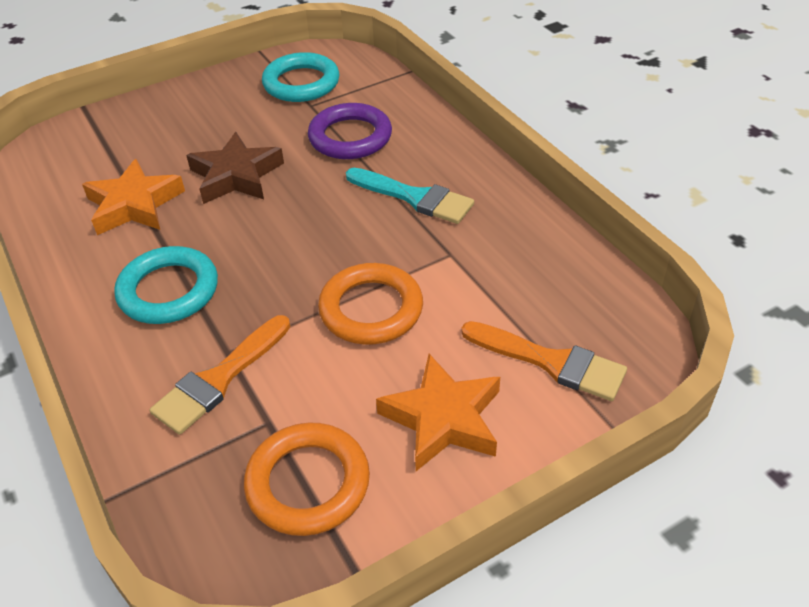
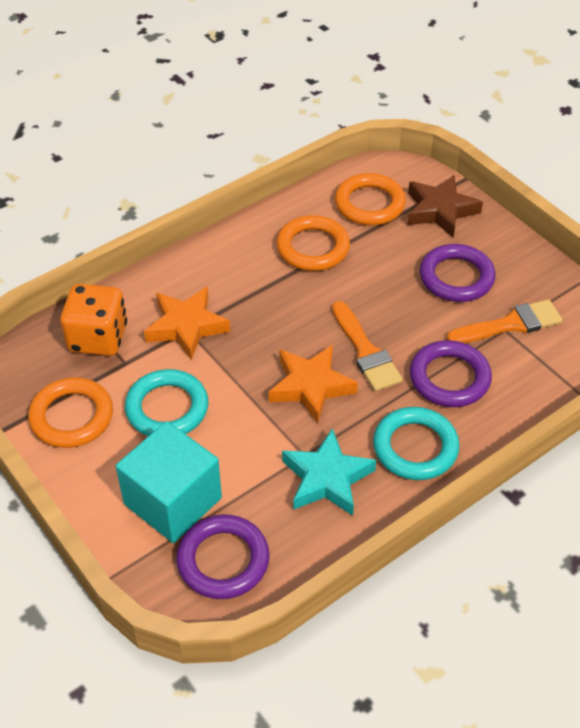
orange dice: 0 -> 1
orange ring: 2 -> 3
purple ring: 1 -> 3
turquoise brush: 1 -> 0
turquoise cube: 0 -> 1
turquoise star: 0 -> 1

